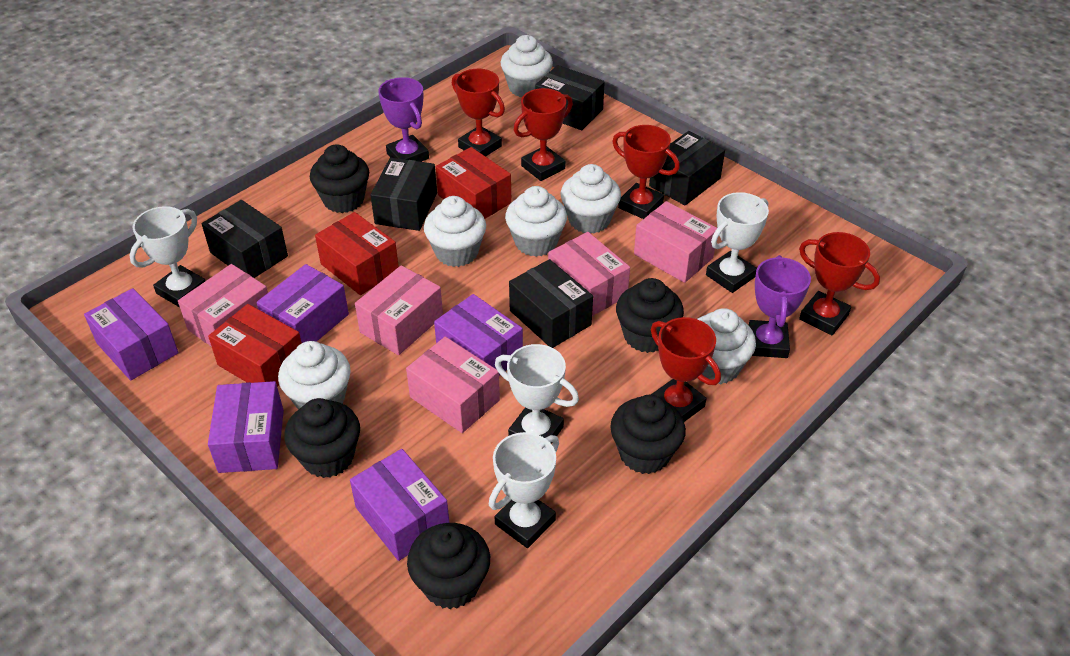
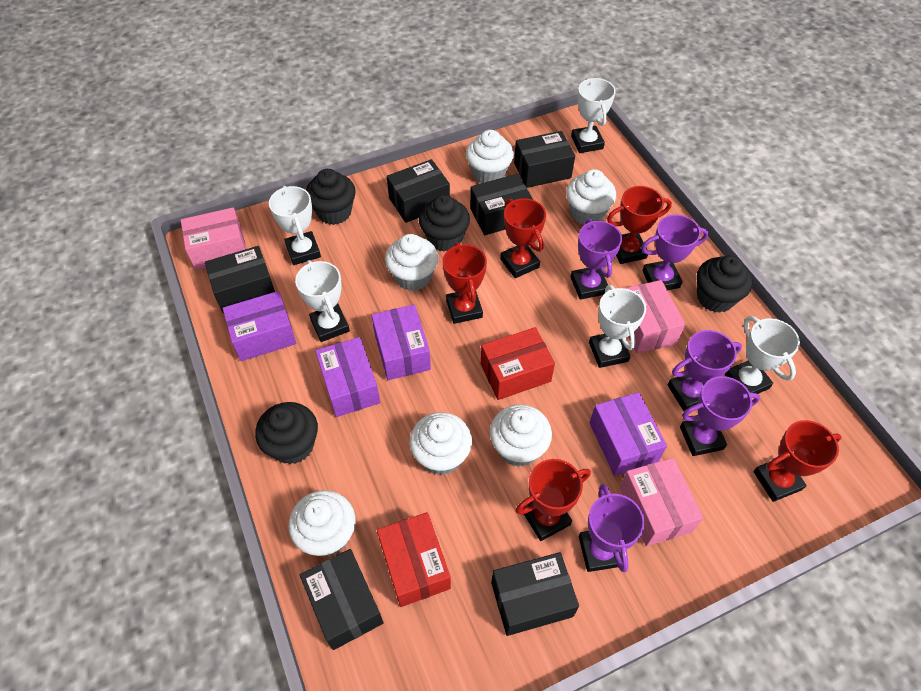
black box: 5 -> 6
black cupcake: 5 -> 4
pink box: 5 -> 3
purple box: 5 -> 4
purple trophy: 2 -> 5
red box: 3 -> 2
white trophy: 4 -> 5

